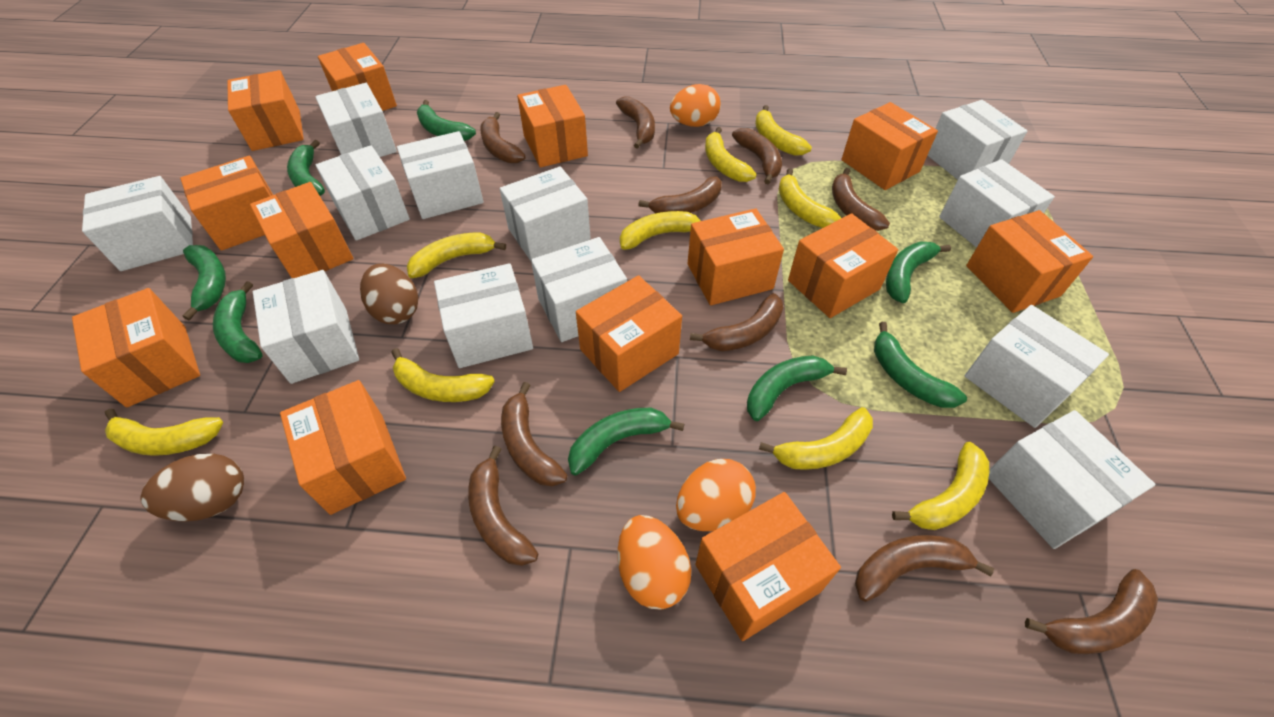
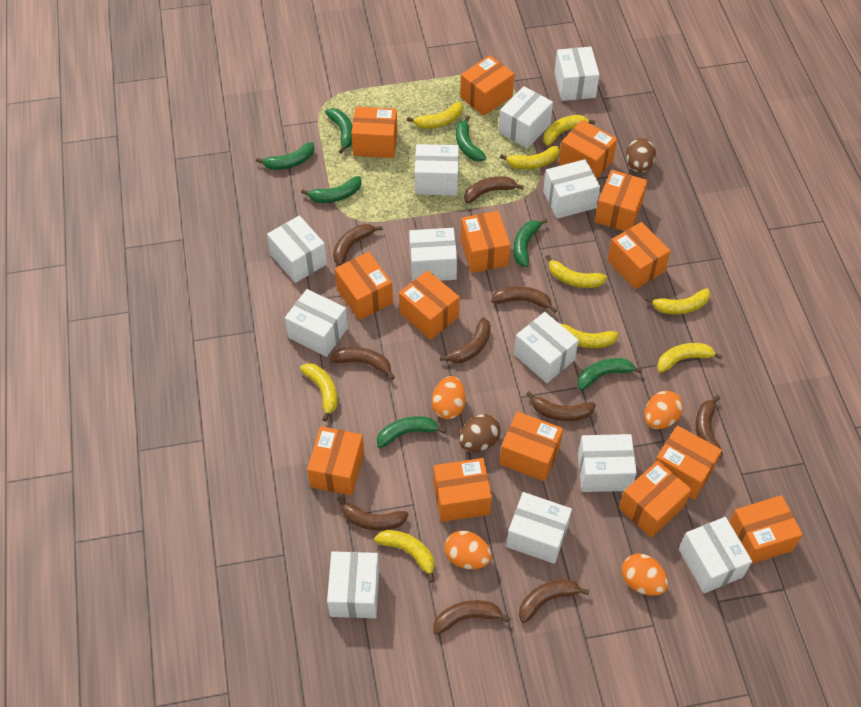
green banana: 8 -> 7
orange box: 13 -> 14
orange egg: 3 -> 4

